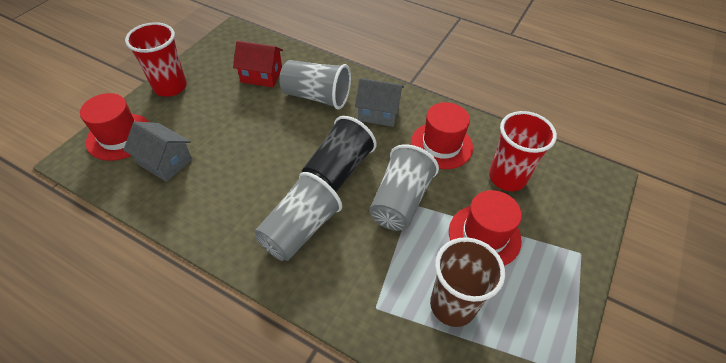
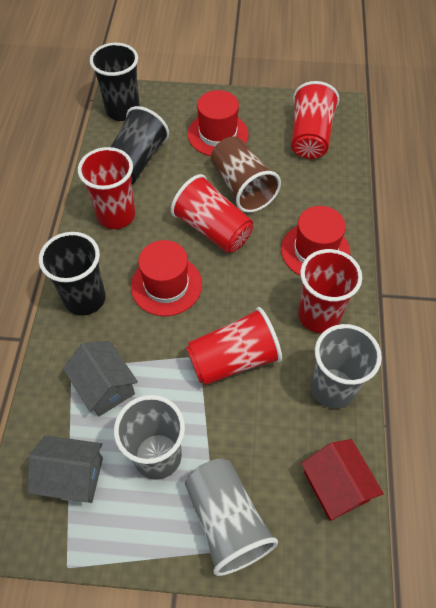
black cup: 1 -> 3
red cup: 2 -> 5

